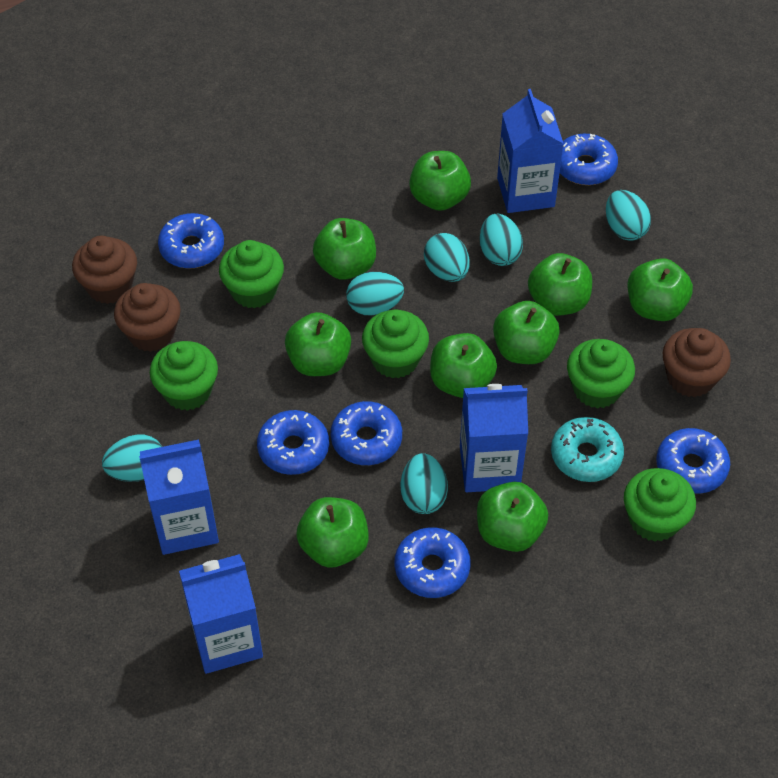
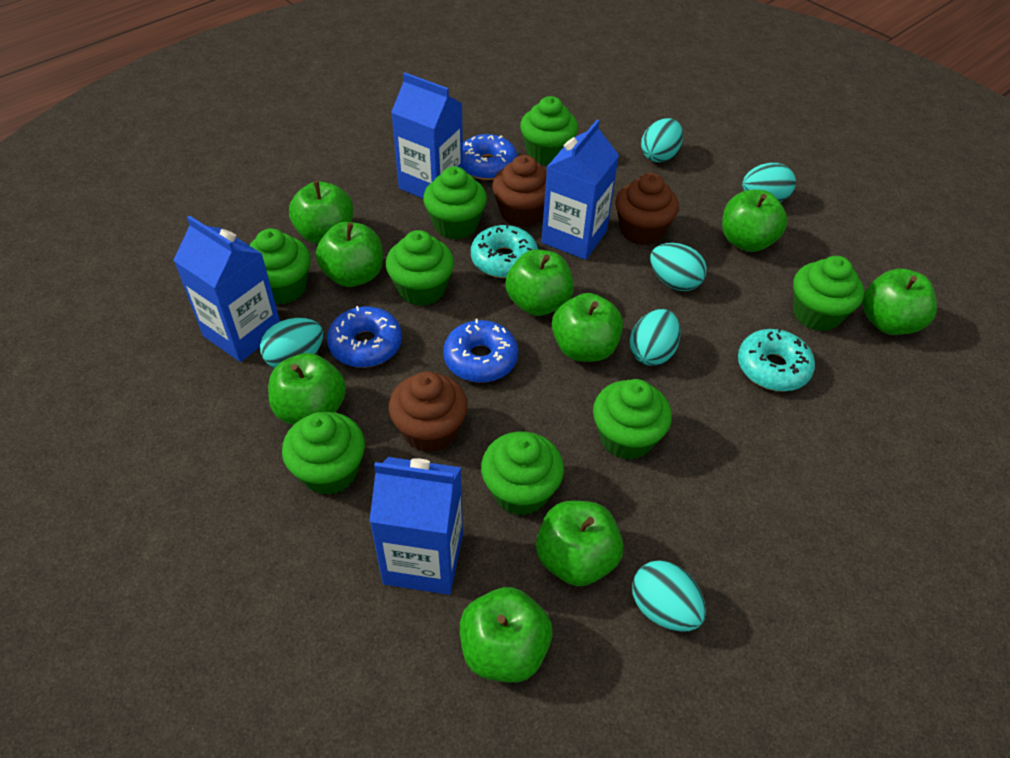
blue donut: 6 -> 3
green cupcake: 5 -> 8
turquoise donut: 1 -> 2

